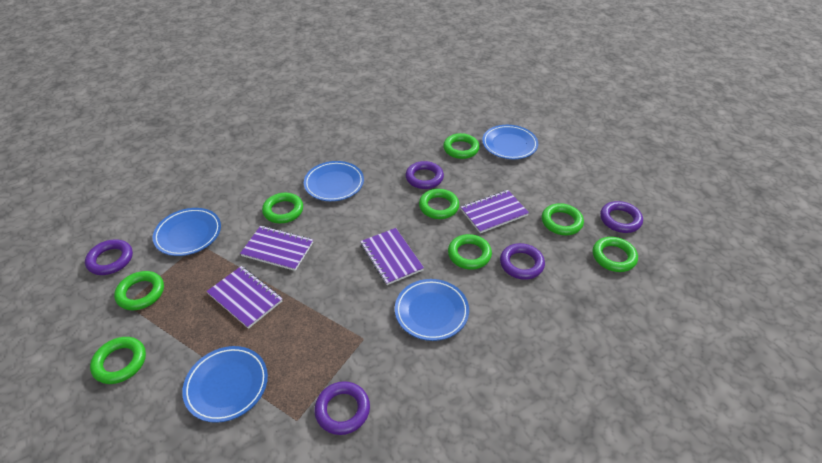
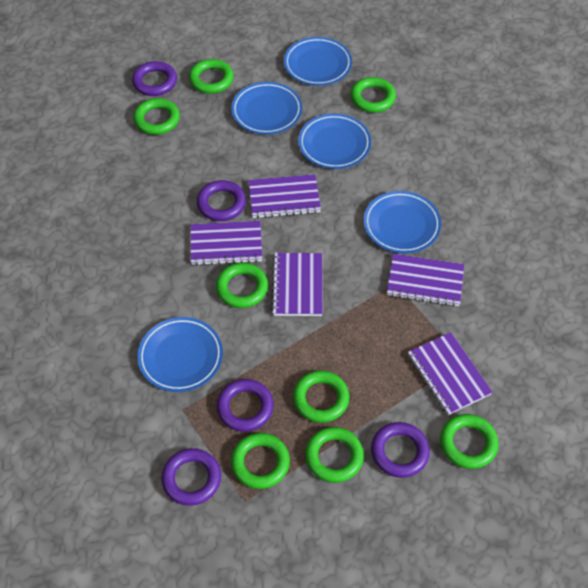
purple notebook: 4 -> 5

